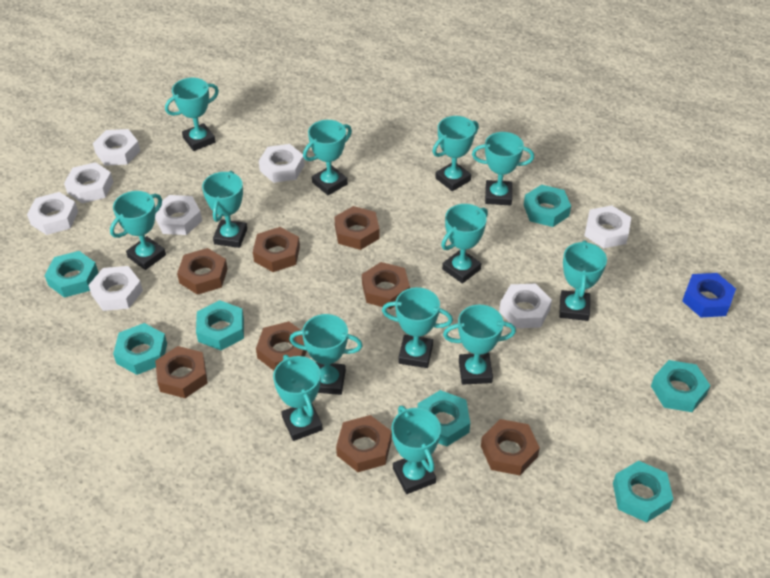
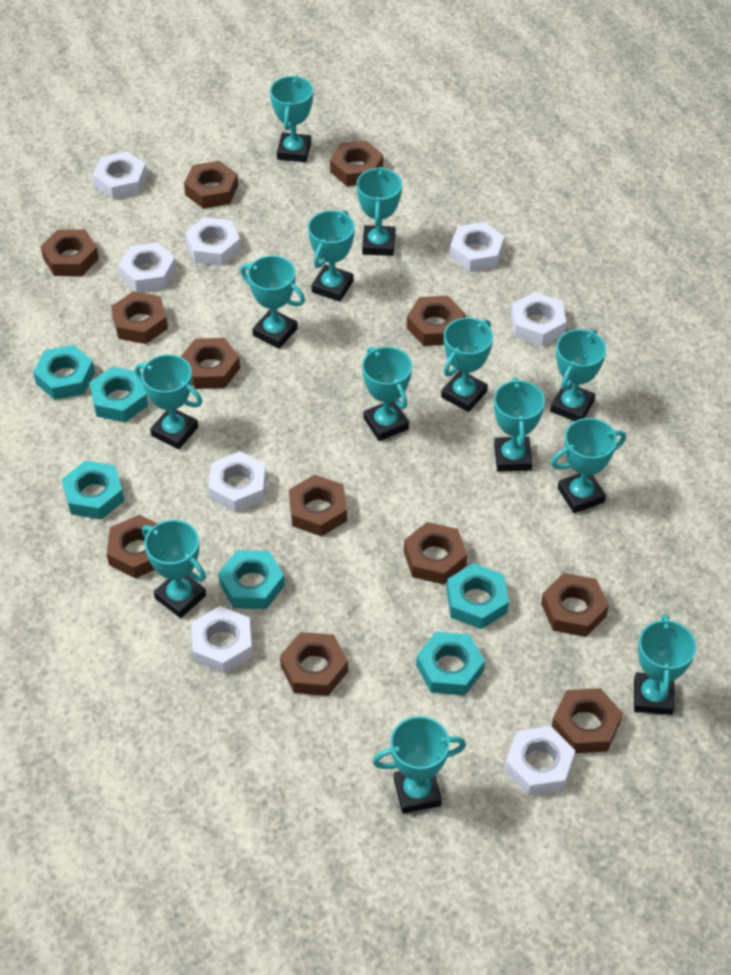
blue nut: 1 -> 0
brown nut: 8 -> 12
turquoise nut: 7 -> 6

